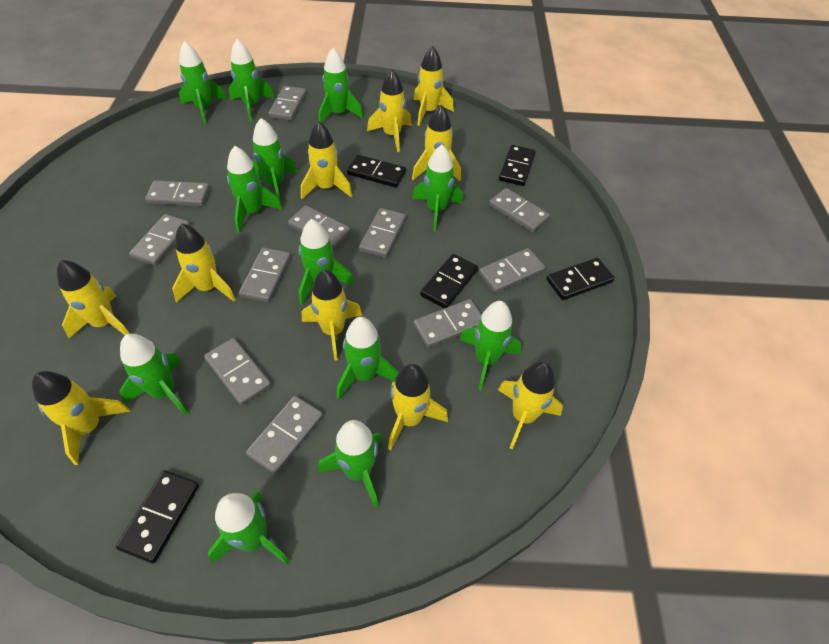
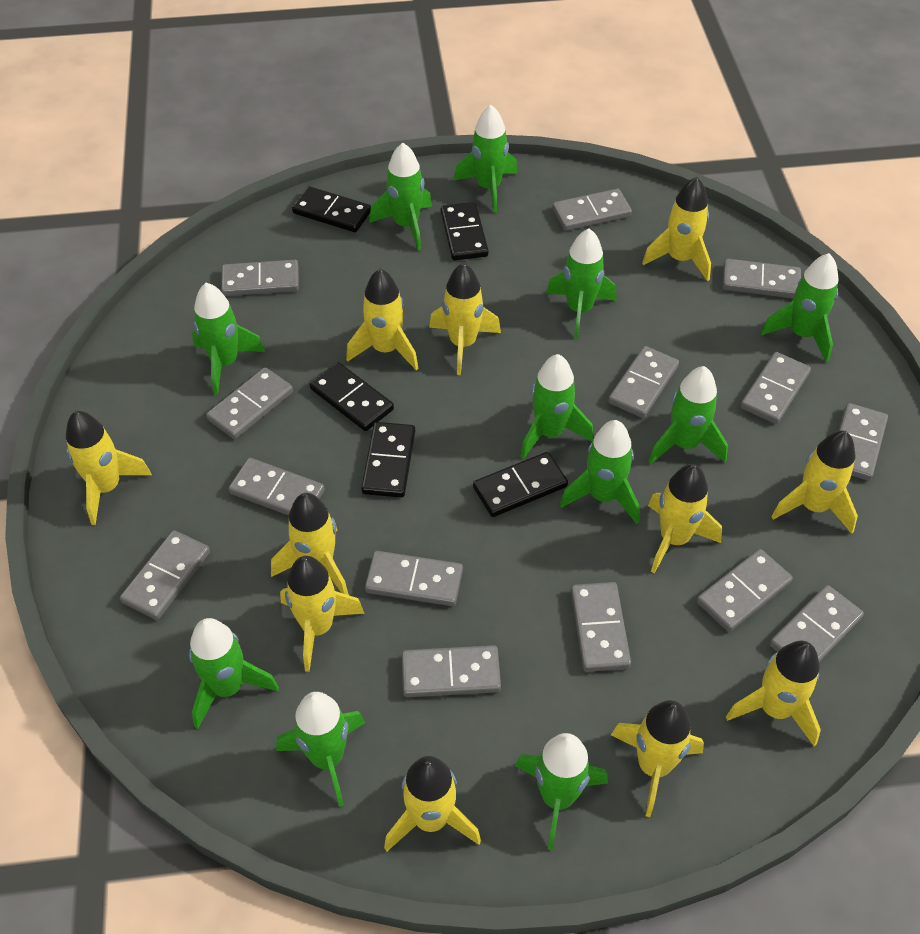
green rocket: 12 -> 11
grey domino: 11 -> 14
yellow rocket: 10 -> 11

